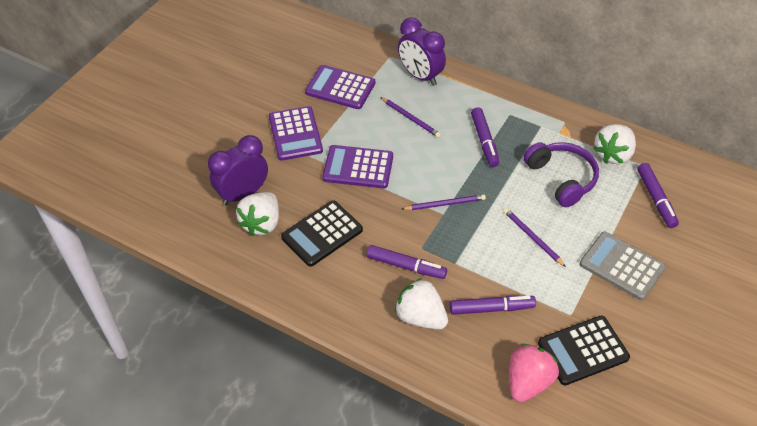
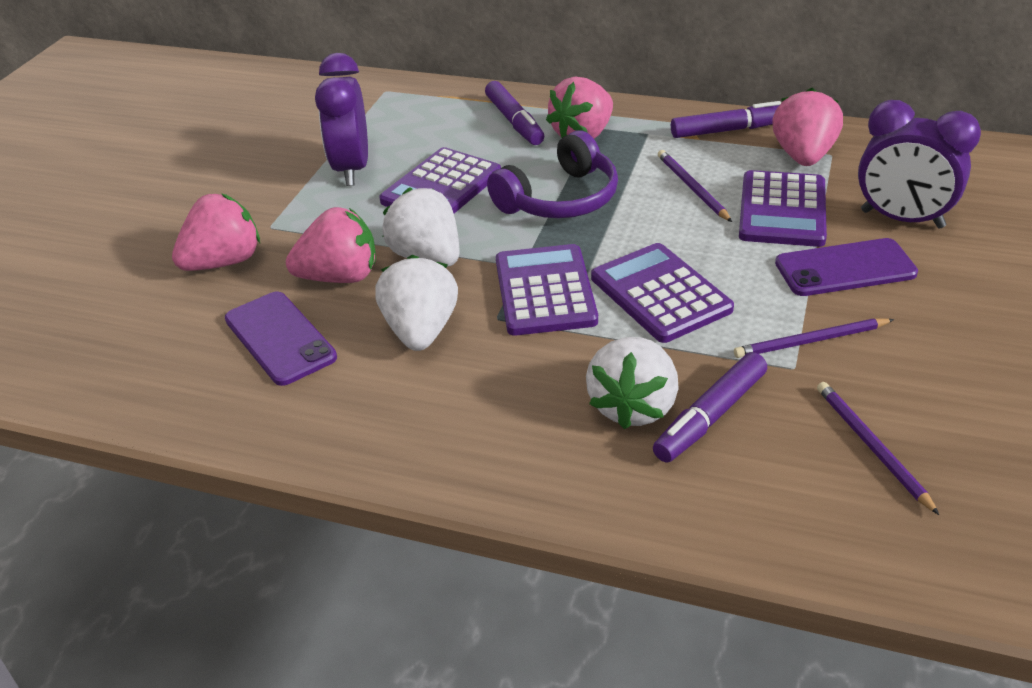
black calculator: 2 -> 0
grey calculator: 1 -> 0
pink strawberry: 1 -> 4
purple calculator: 3 -> 4
purple marker: 4 -> 3
purple phone: 0 -> 2

